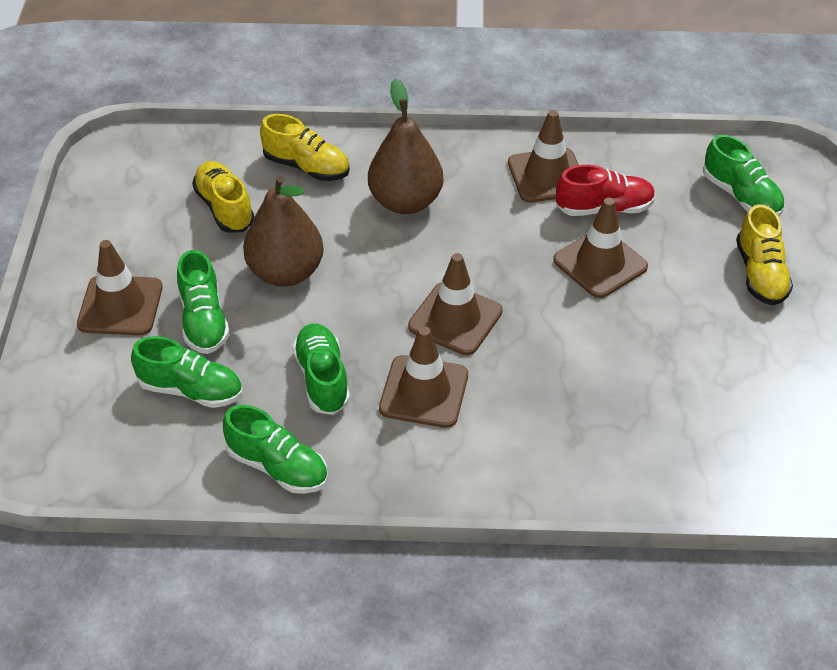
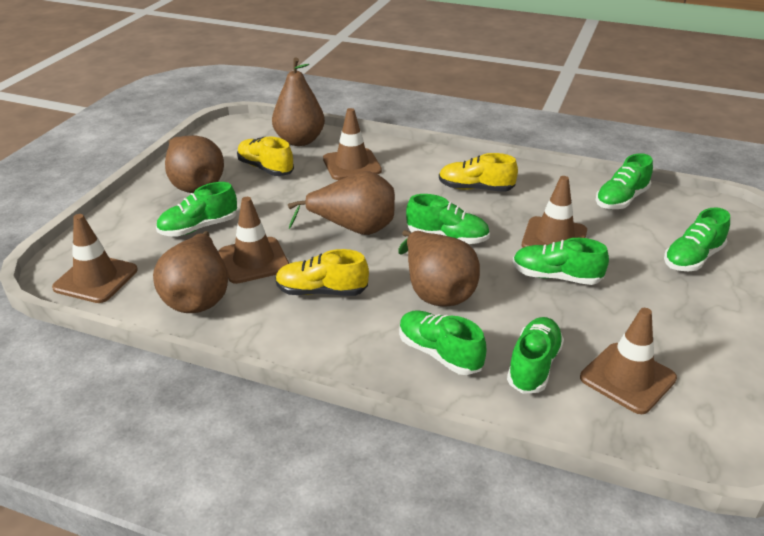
brown pear: 2 -> 5
green shoe: 5 -> 7
red shoe: 1 -> 0

